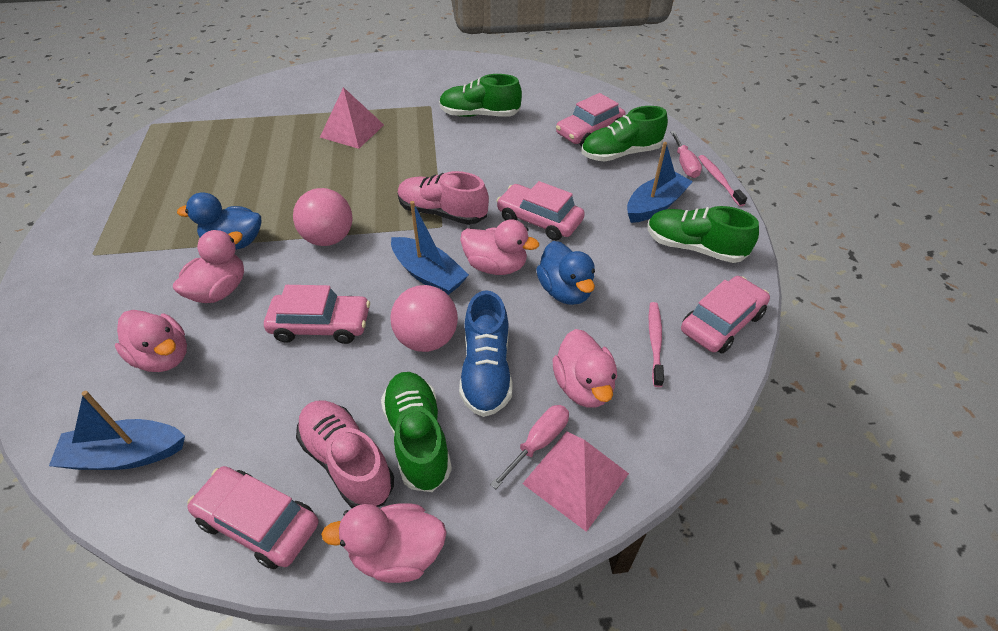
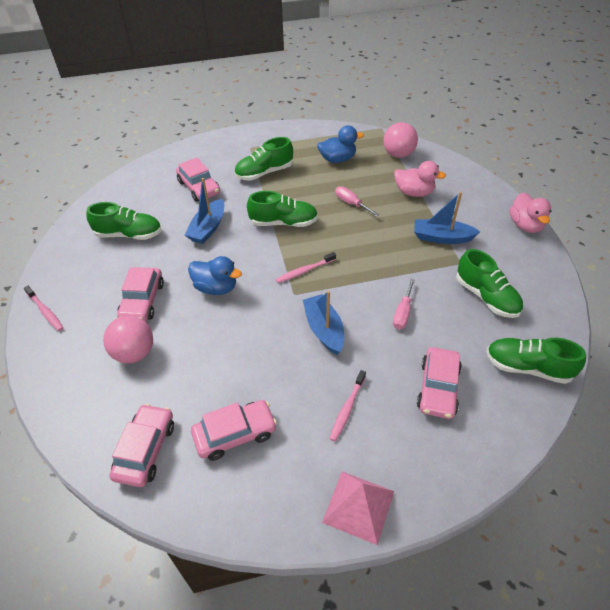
blue shoe: 1 -> 0
green shoe: 4 -> 5
pink duck: 5 -> 2
pink pyramid: 2 -> 1
pink shoe: 2 -> 0
pink toothbrush: 2 -> 3

